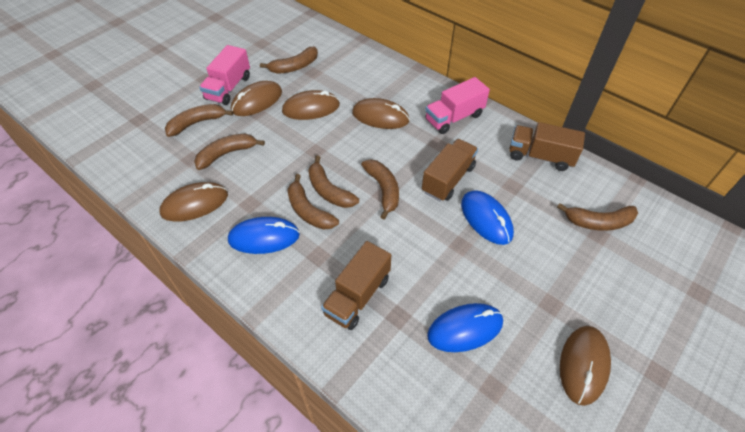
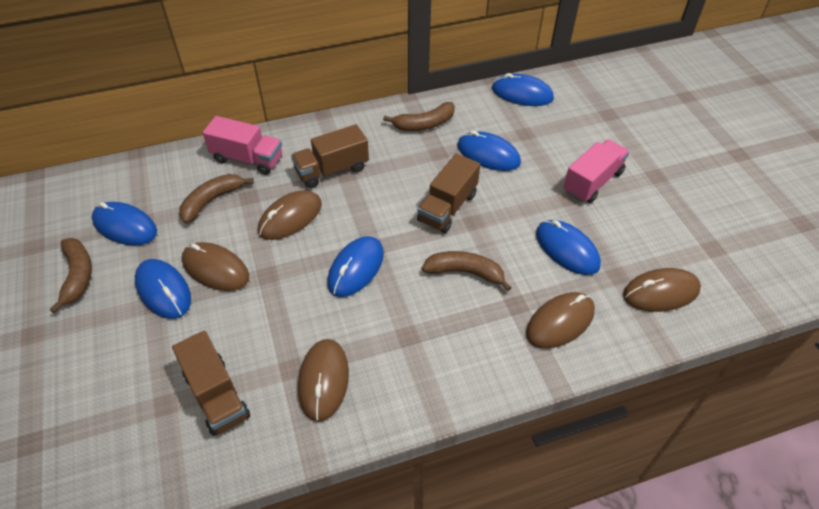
blue mouse: 3 -> 6
brown banana: 7 -> 4

